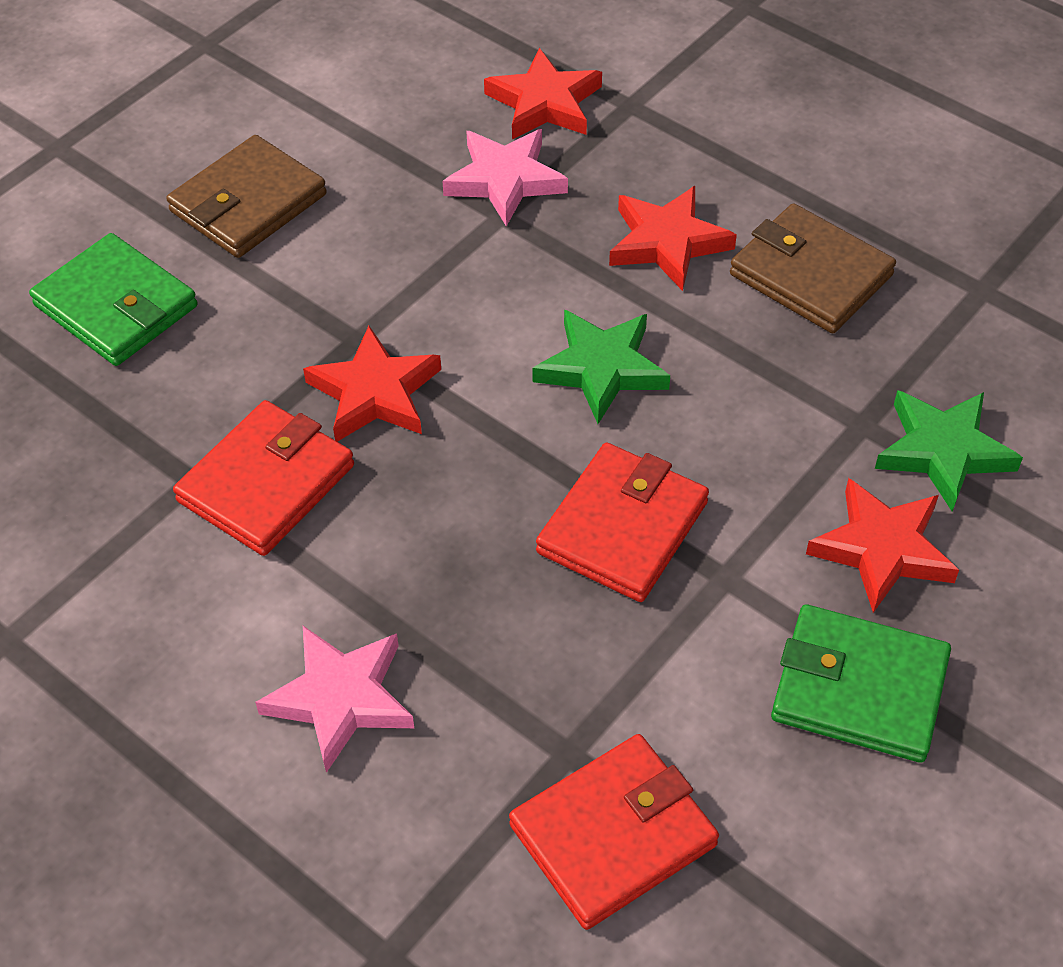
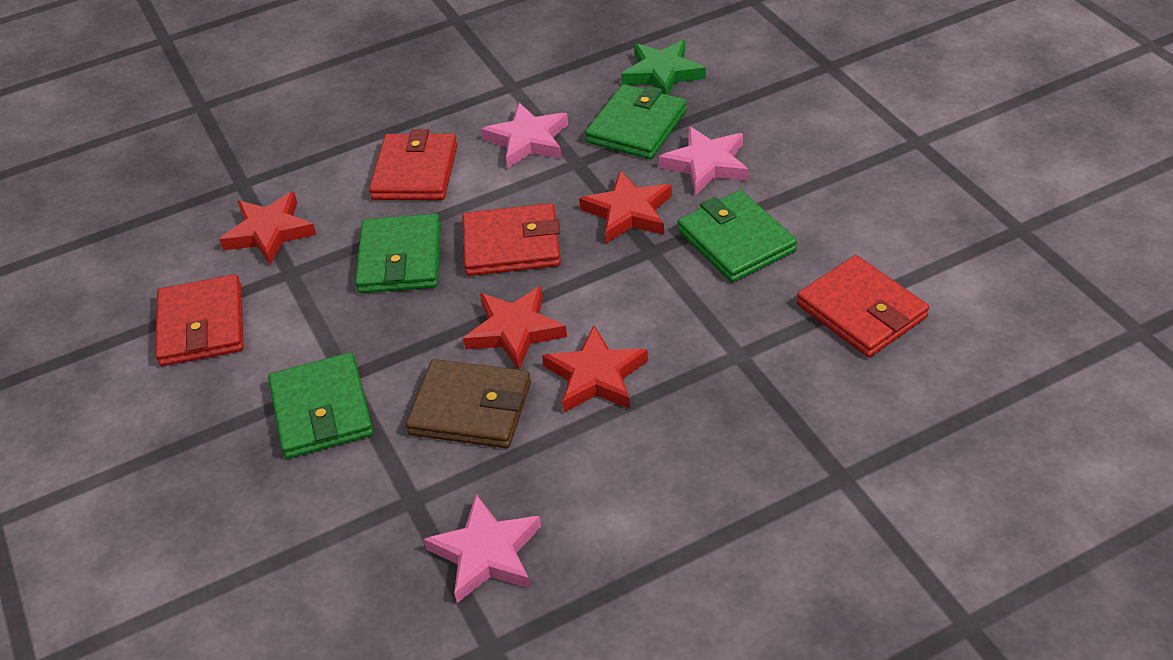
brown wallet: 2 -> 1
green star: 2 -> 1
green wallet: 2 -> 4
pink star: 2 -> 3
red wallet: 3 -> 4

